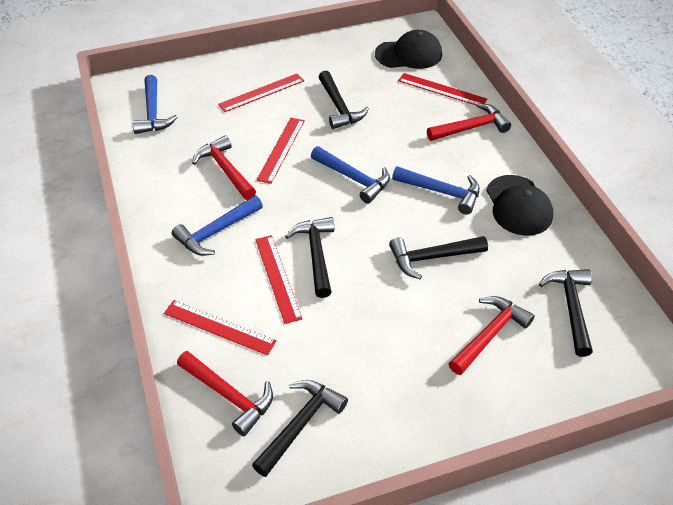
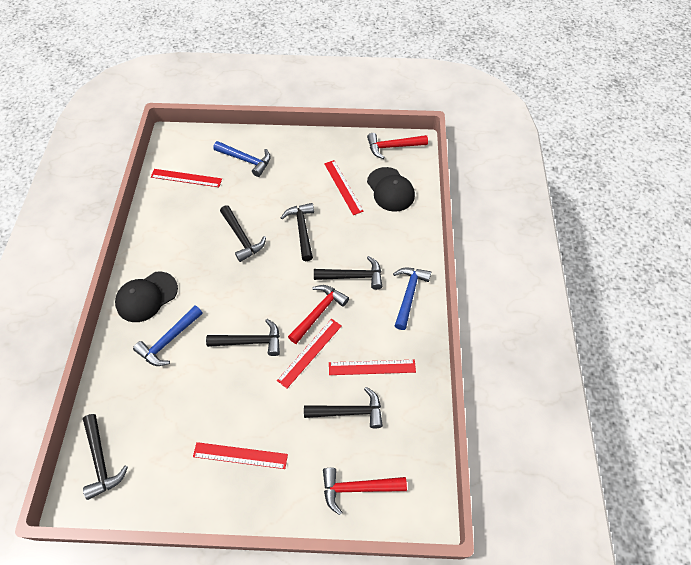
black hammer: 5 -> 6
blue hammer: 4 -> 3
red hammer: 4 -> 3

